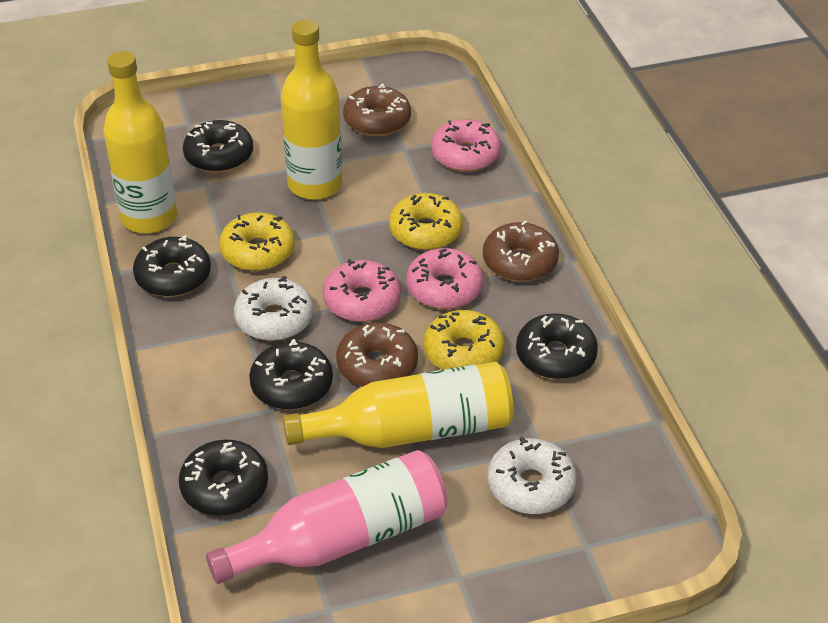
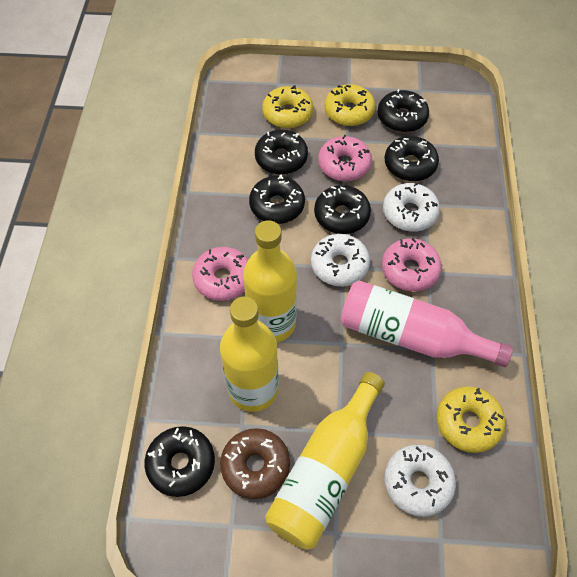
black donut: 5 -> 6
brown donut: 3 -> 1
white donut: 2 -> 3

